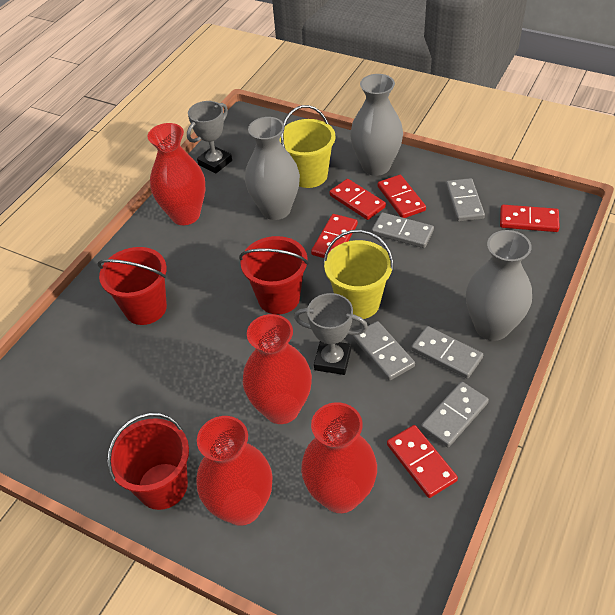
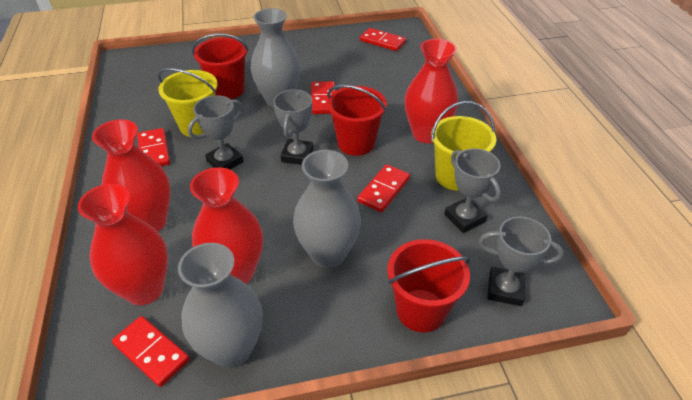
grey domino: 5 -> 0
grey trophy: 2 -> 4

